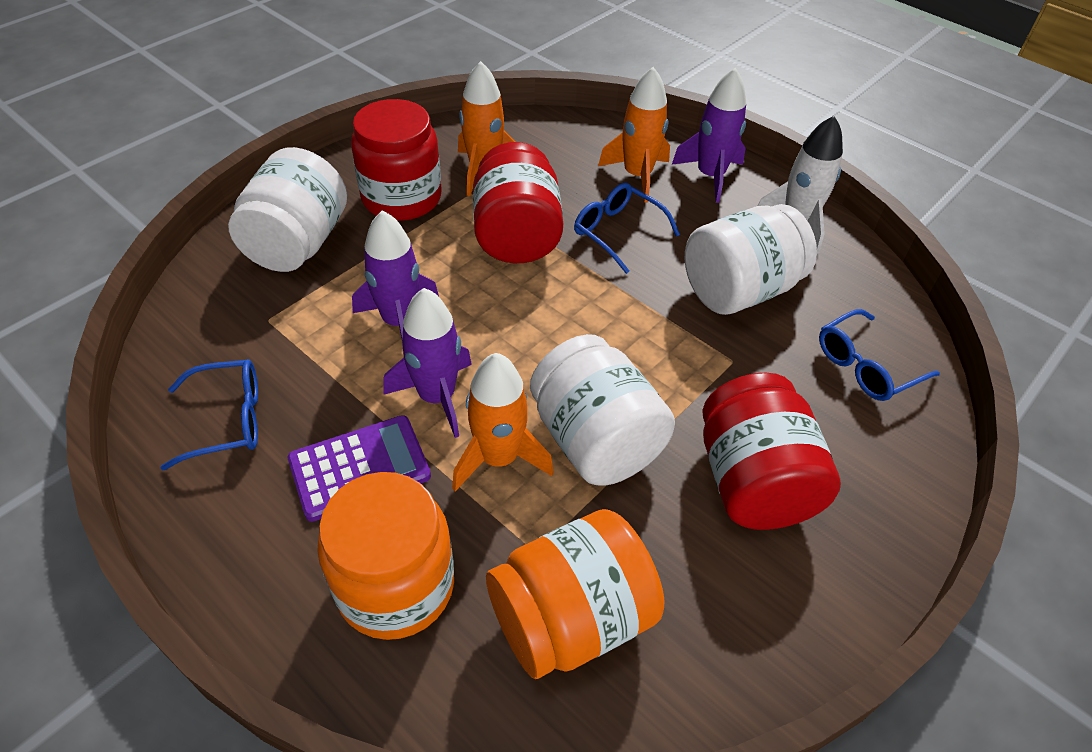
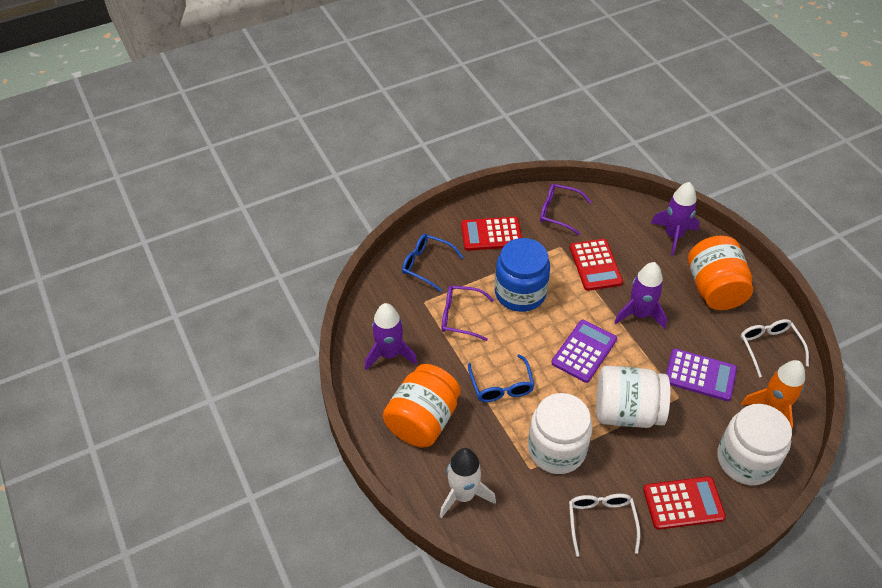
blue glasses: 3 -> 2
blue jar: 0 -> 1
orange rocket: 3 -> 1
purple calculator: 1 -> 2
purple glasses: 0 -> 2
red calculator: 0 -> 3
red jar: 3 -> 0
white glasses: 0 -> 2

